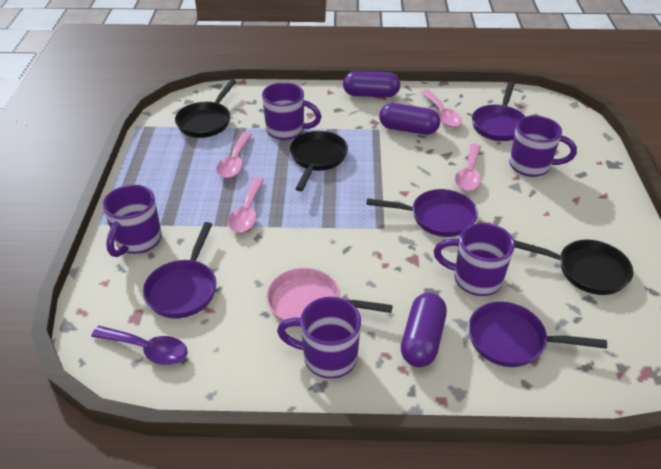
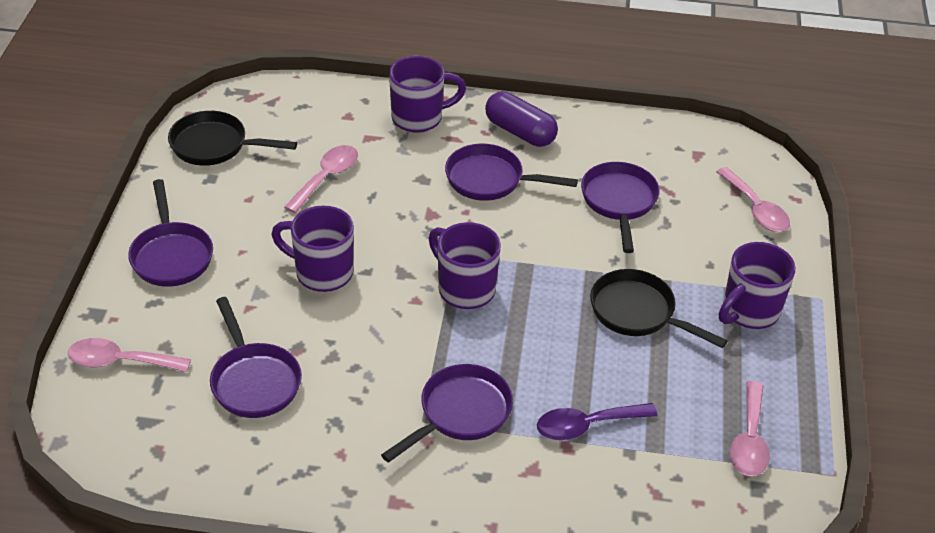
black pan: 3 -> 2
pink pan: 1 -> 0
purple capsule: 3 -> 1
purple mug: 5 -> 4
purple pan: 4 -> 5

